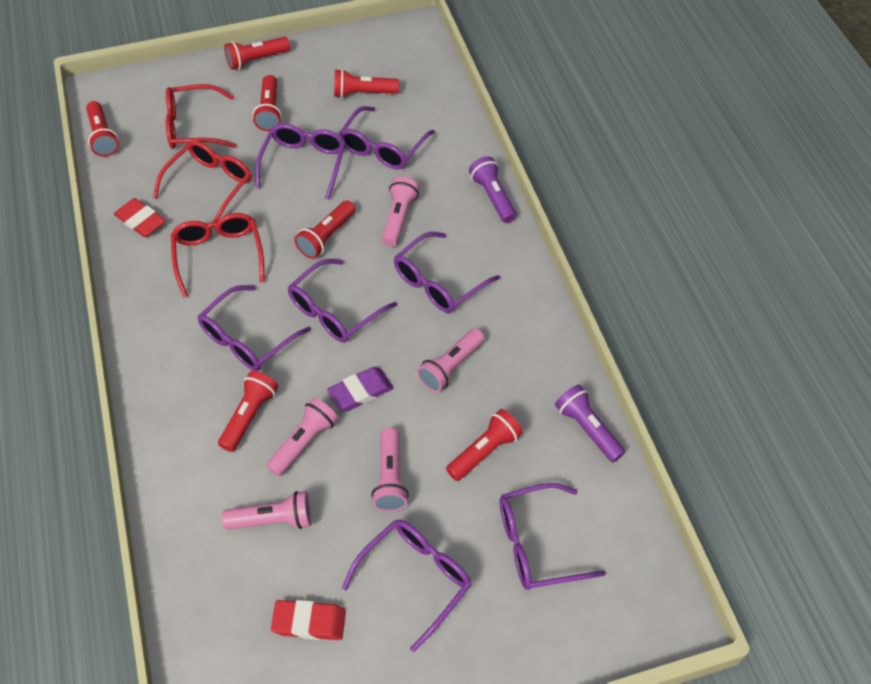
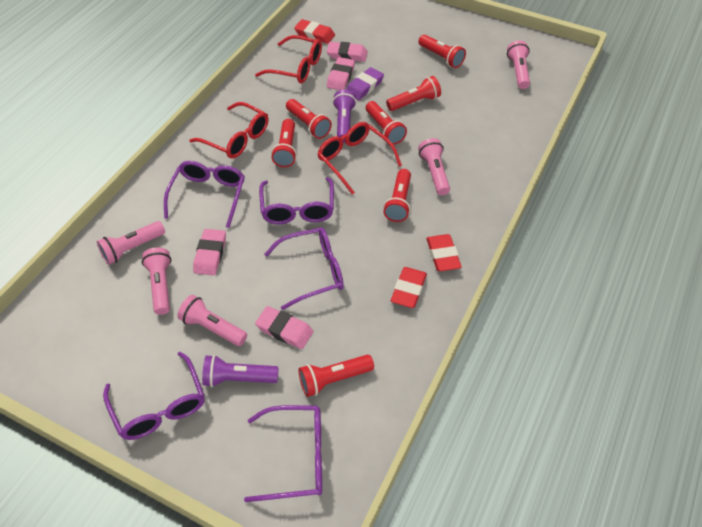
pink eraser: 0 -> 4
purple glasses: 7 -> 5
red eraser: 2 -> 3

